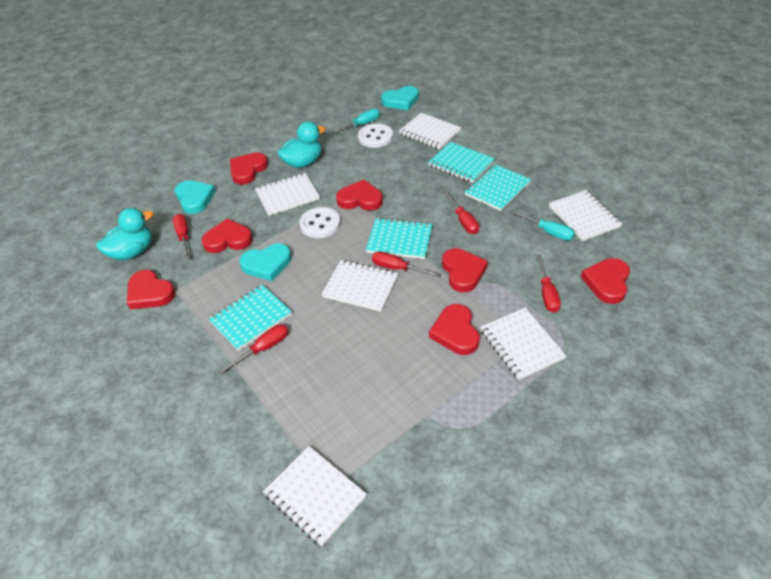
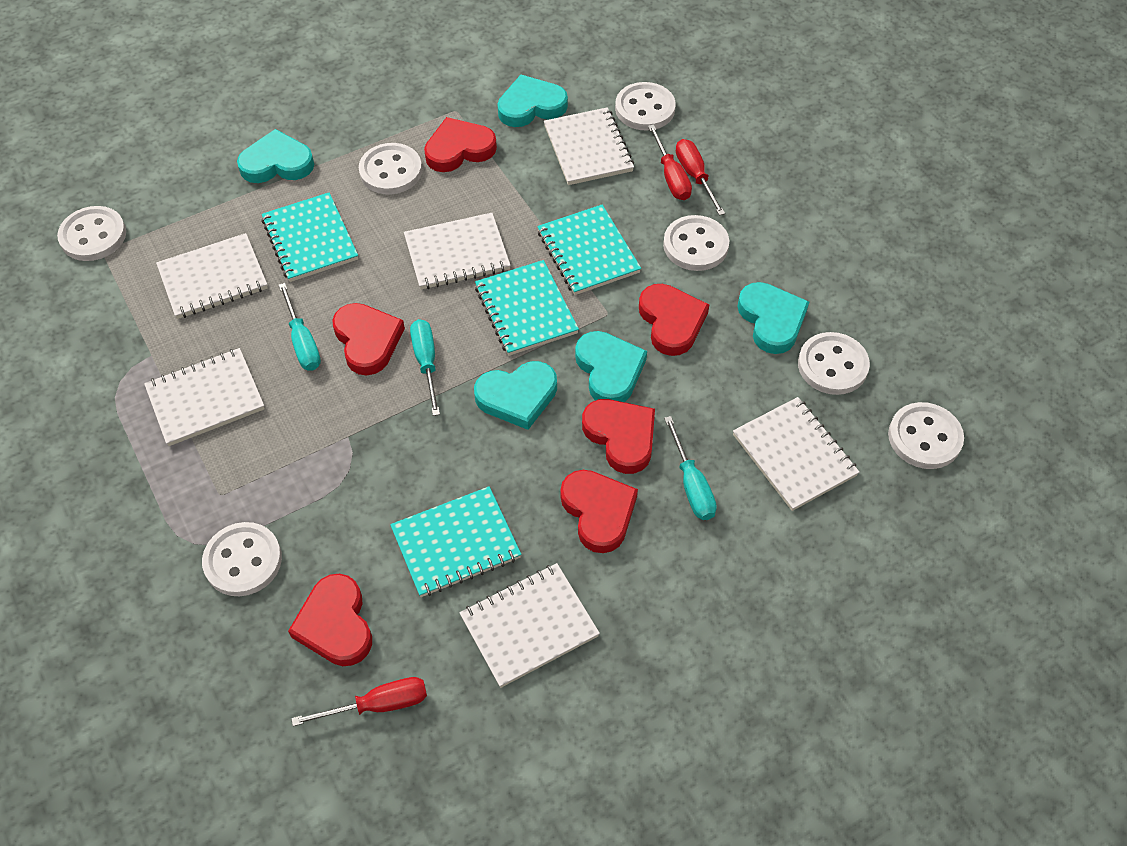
red heart: 7 -> 6
red screwdriver: 5 -> 3
turquoise duck: 2 -> 0
turquoise heart: 3 -> 5
turquoise screwdriver: 2 -> 3
white button: 2 -> 7

